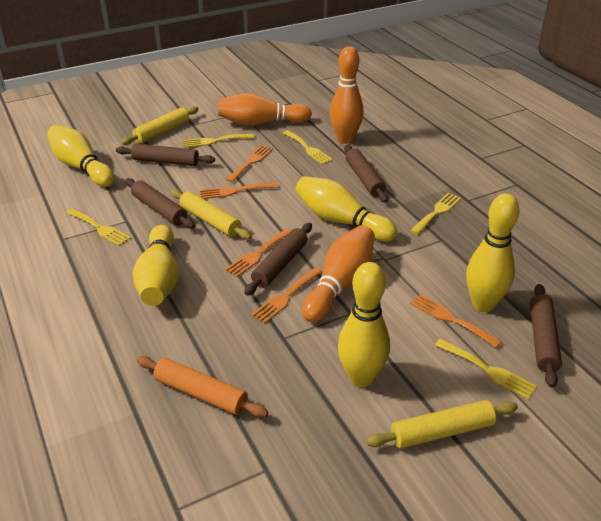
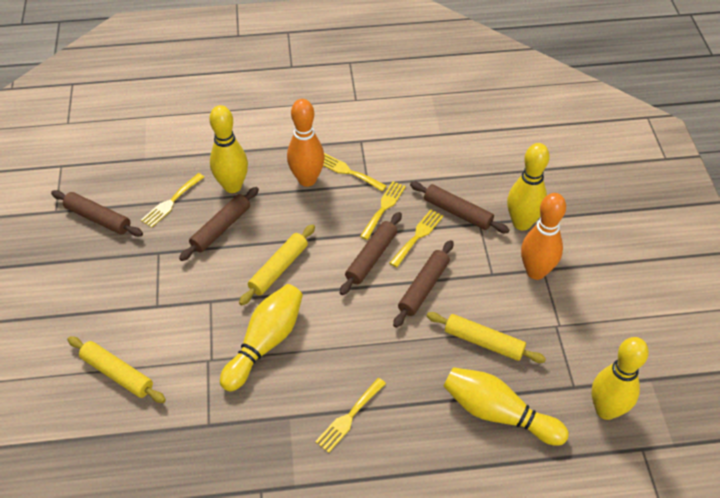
orange bowling pin: 3 -> 2
orange fork: 5 -> 0
orange rolling pin: 1 -> 0

